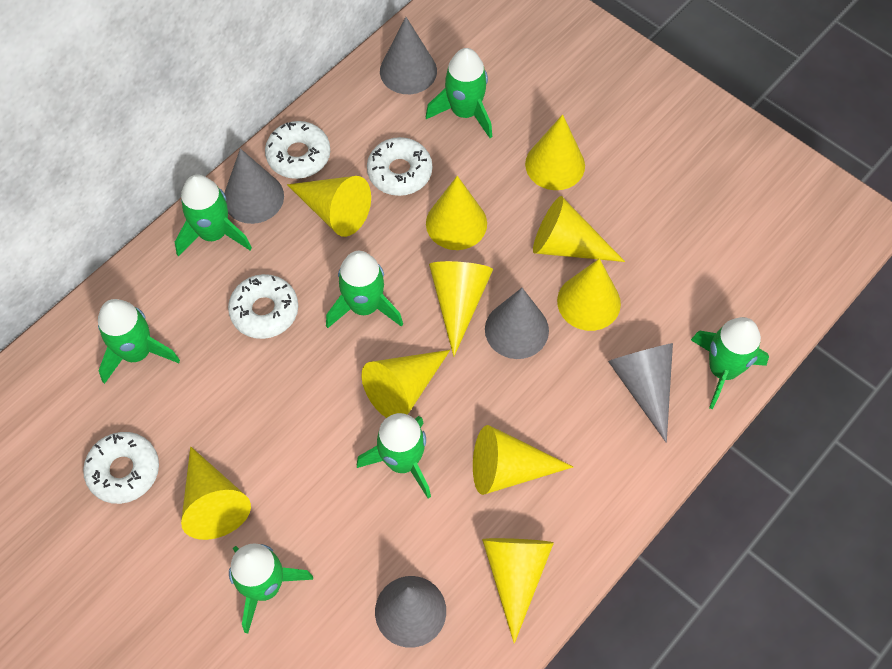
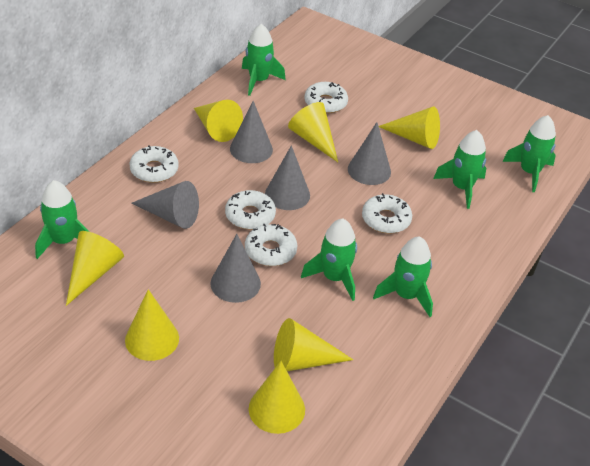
green rocket: 7 -> 6
white donut: 4 -> 5
yellow cone: 10 -> 7

